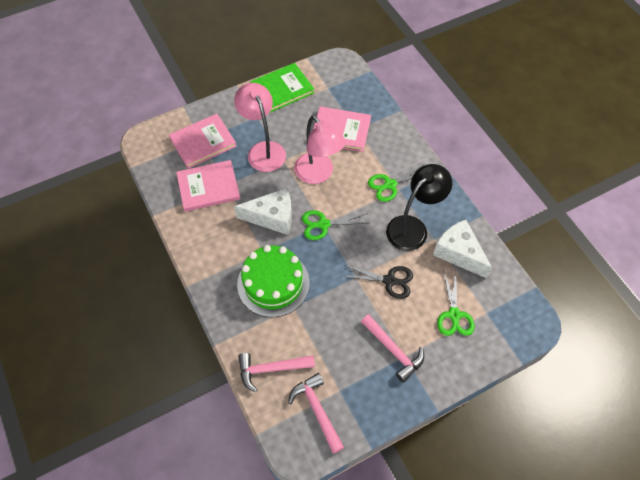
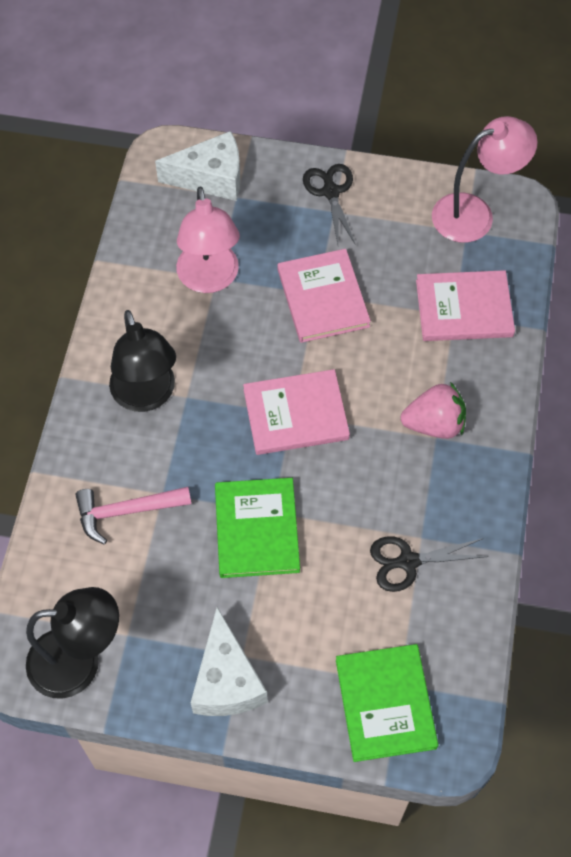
black lamp: 1 -> 2
black scissors: 1 -> 2
green book: 1 -> 2
green cake: 1 -> 0
green scissors: 3 -> 0
pink hammer: 3 -> 1
pink strawberry: 0 -> 1

